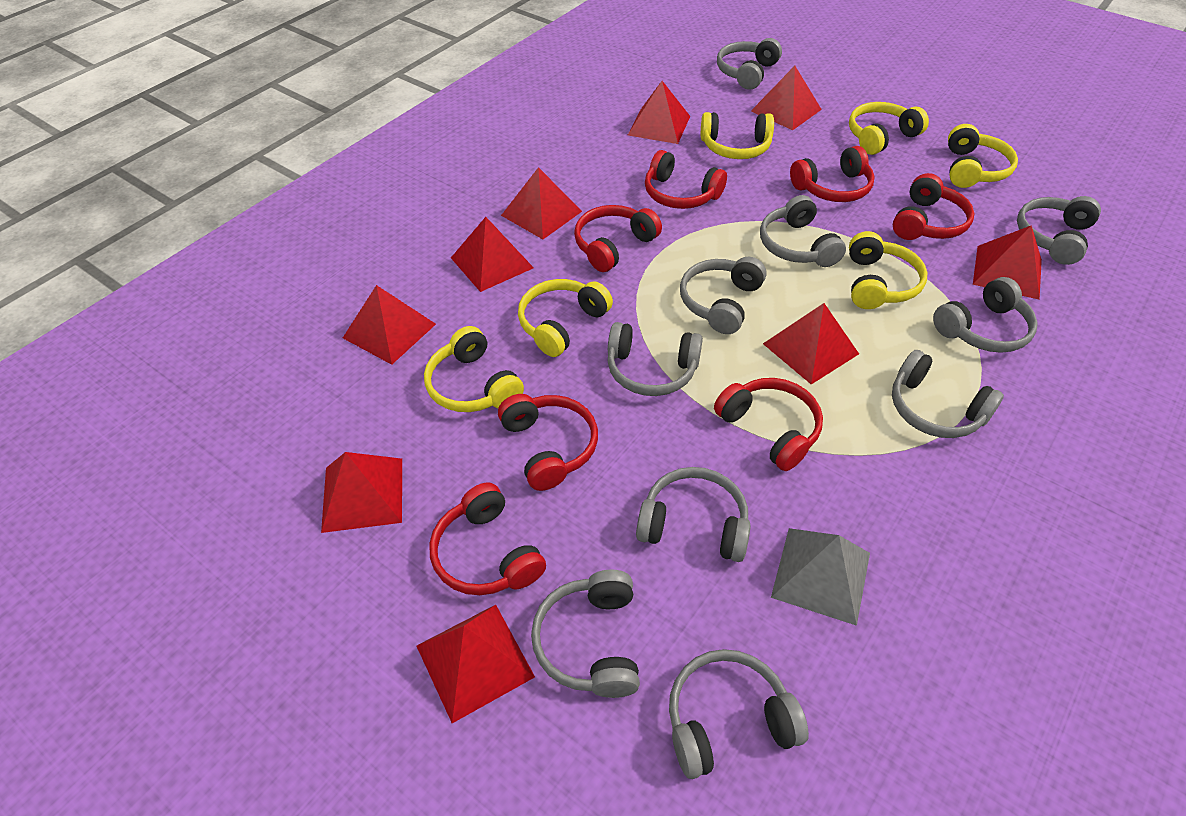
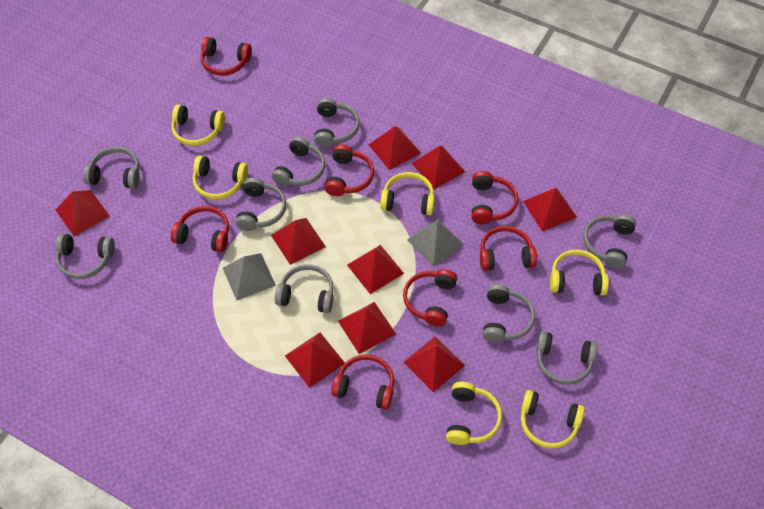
grey headphones: 10 -> 9
grey pyramid: 1 -> 2

